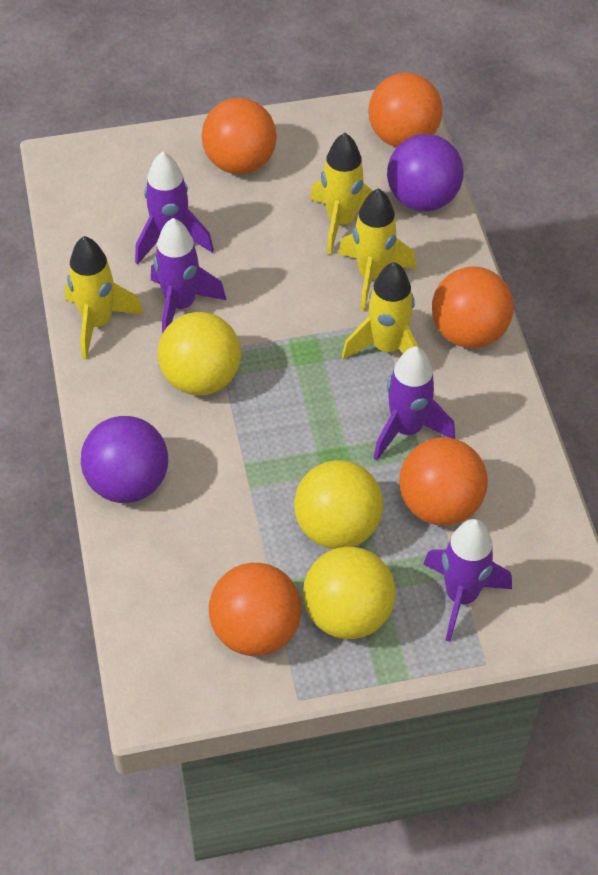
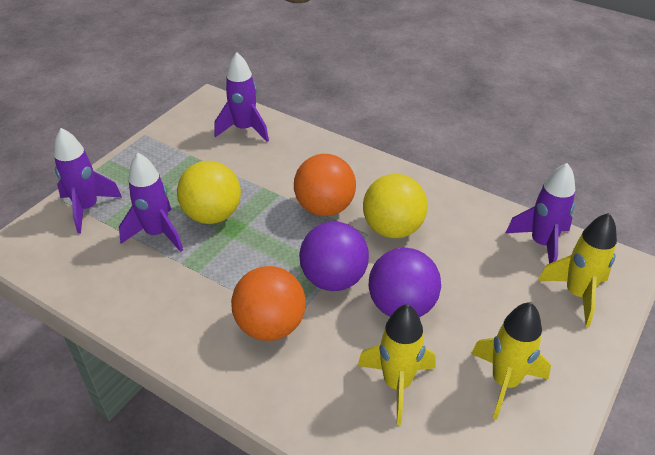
orange ball: 5 -> 2
yellow ball: 3 -> 2
yellow rocket: 4 -> 3

